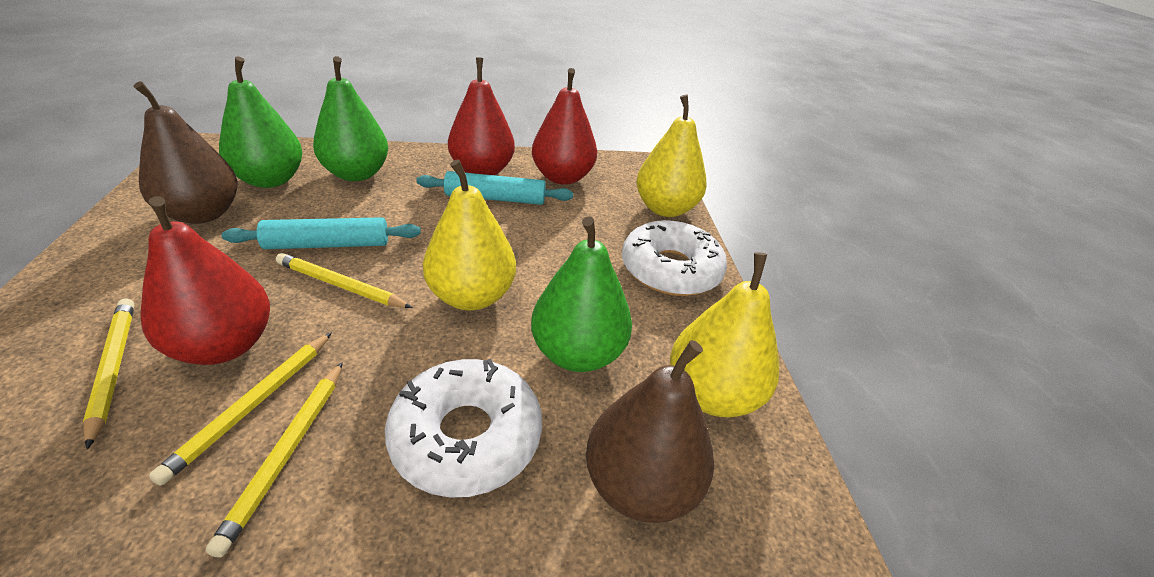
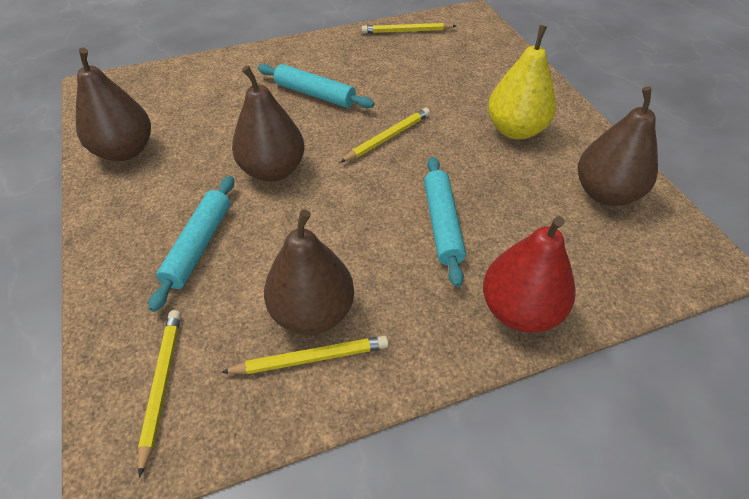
brown pear: 2 -> 4
green pear: 3 -> 0
red pear: 3 -> 1
turquoise rolling pin: 2 -> 3
white donut: 2 -> 0
yellow pear: 3 -> 1

